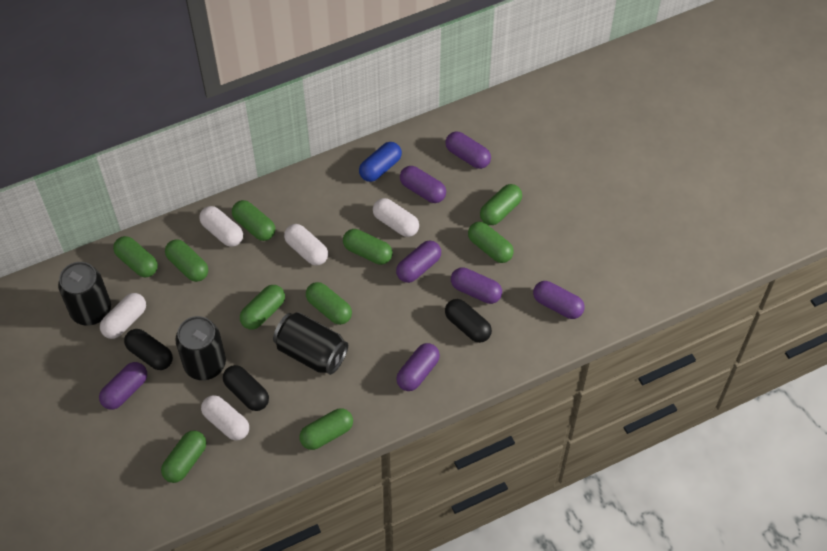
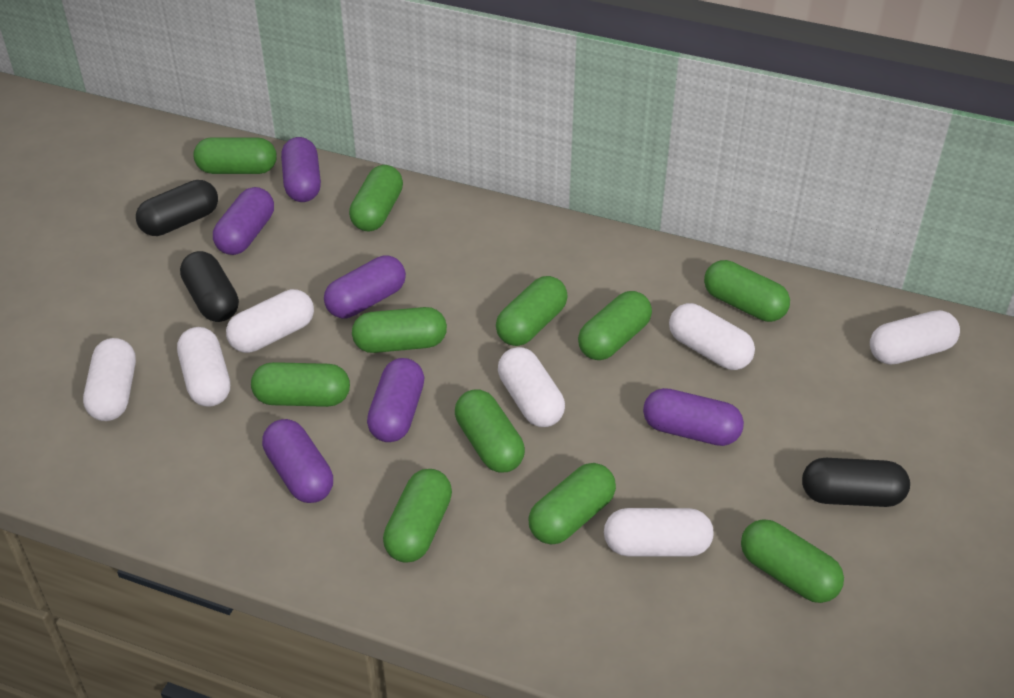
black can: 3 -> 0
blue capsule: 1 -> 0
green capsule: 10 -> 11
purple capsule: 7 -> 6
white capsule: 5 -> 7

